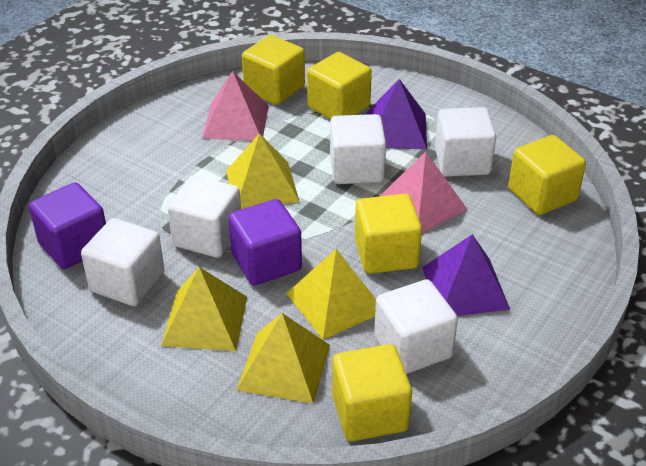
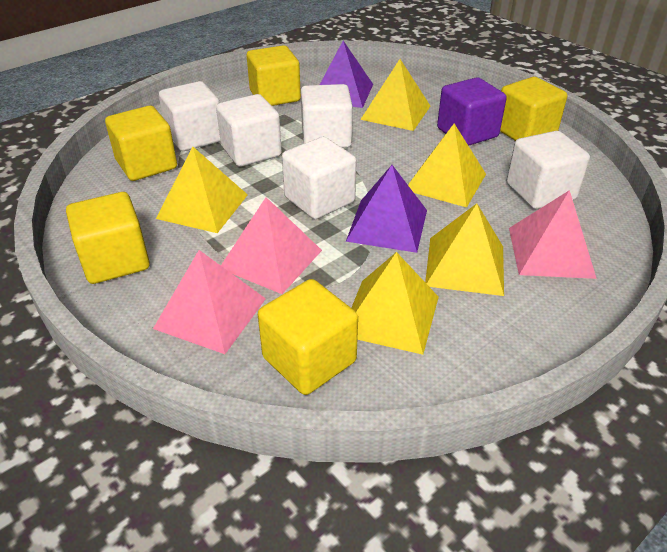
pink pyramid: 2 -> 3
purple cube: 2 -> 1
yellow pyramid: 4 -> 5

